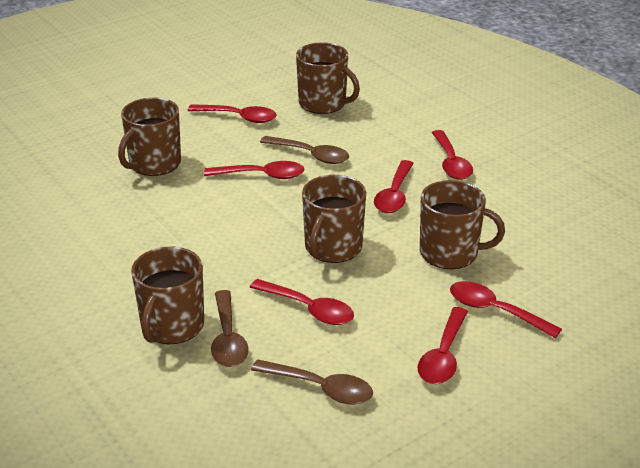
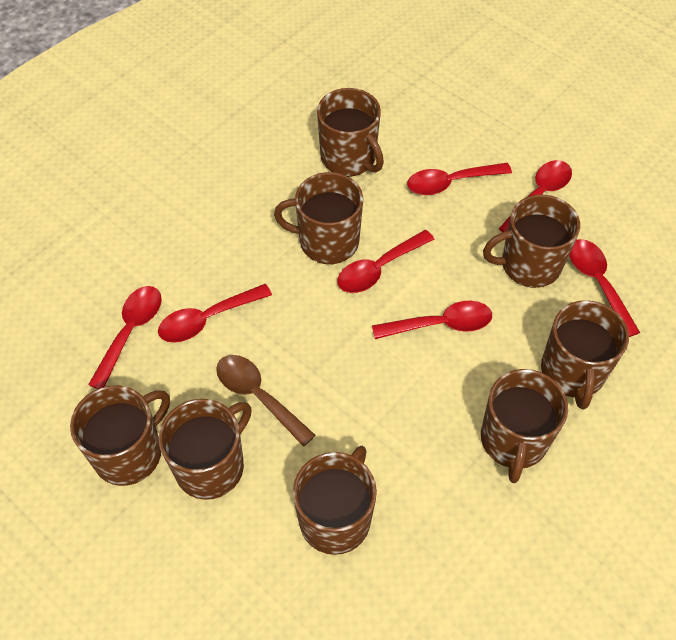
brown mug: 5 -> 8
brown spoon: 3 -> 1

